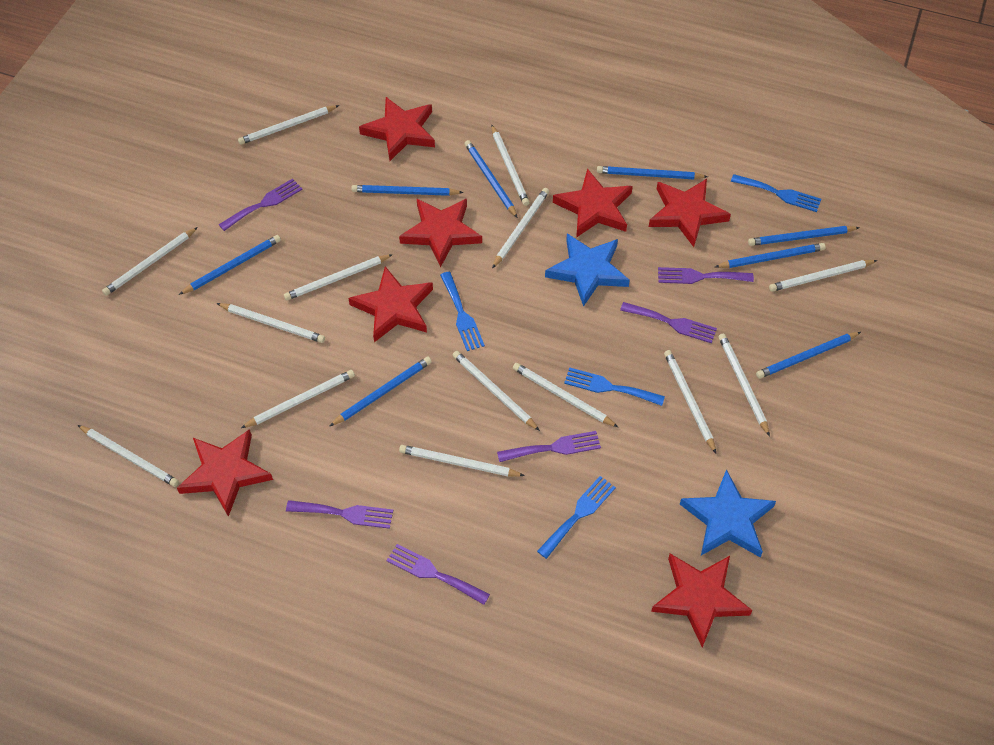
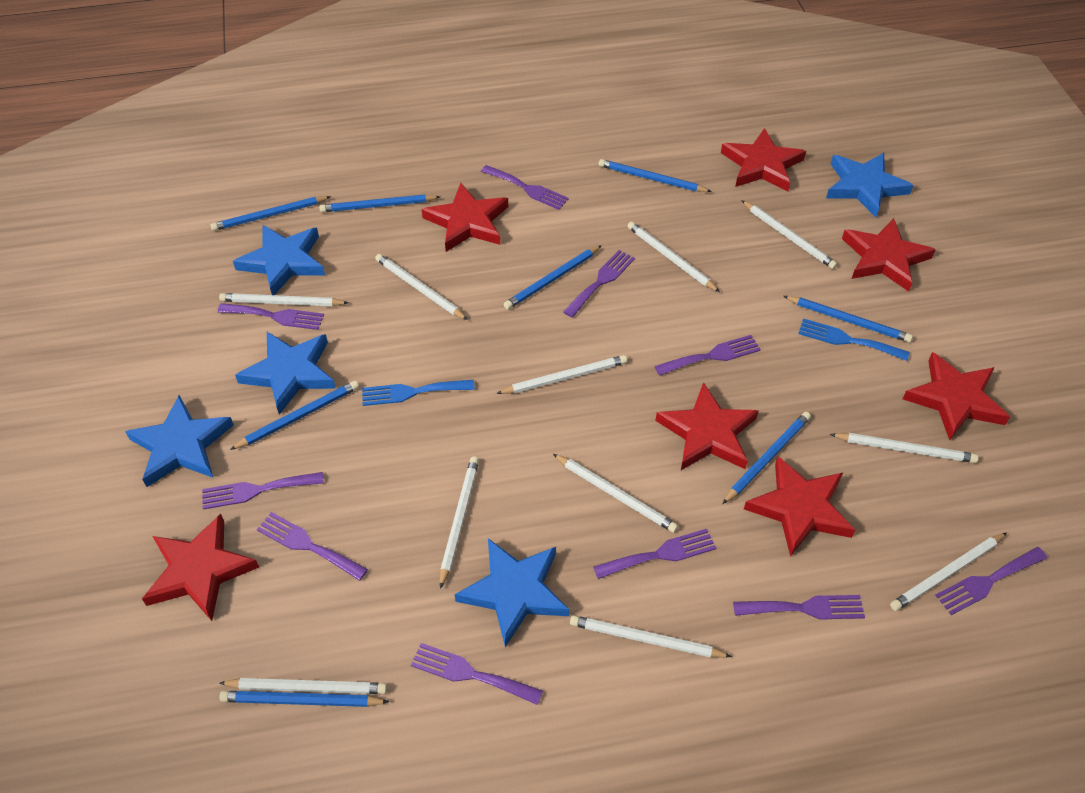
blue fork: 4 -> 2
blue star: 2 -> 5
purple fork: 6 -> 10
white pencil: 14 -> 11

